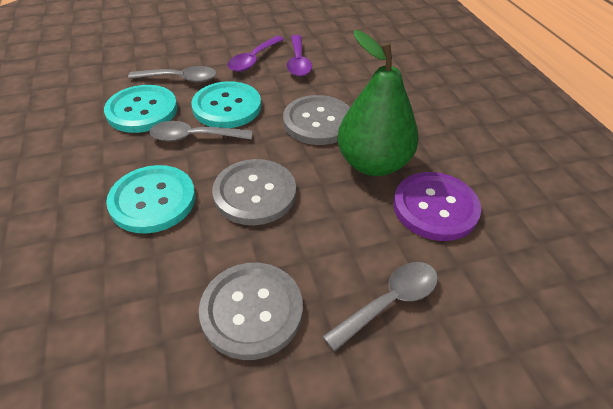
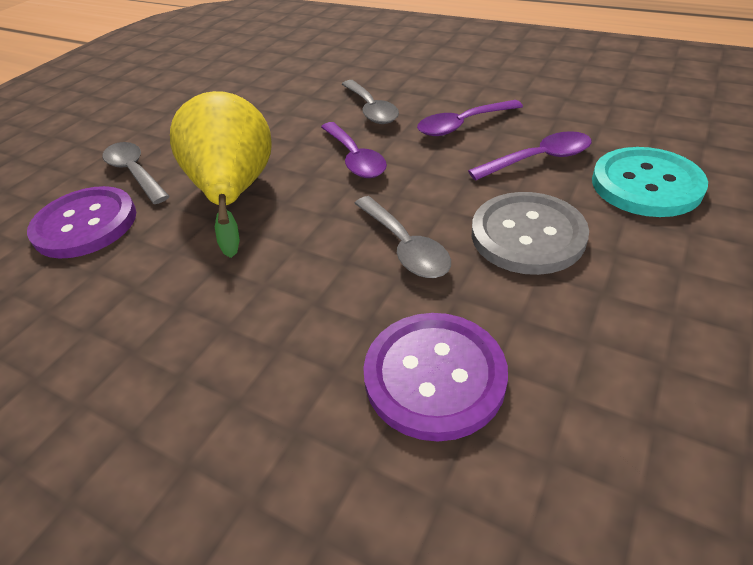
green pear: 1 -> 0
grey button: 3 -> 1
purple button: 1 -> 2
purple spoon: 2 -> 3
turquoise button: 3 -> 1
yellow pear: 0 -> 1

